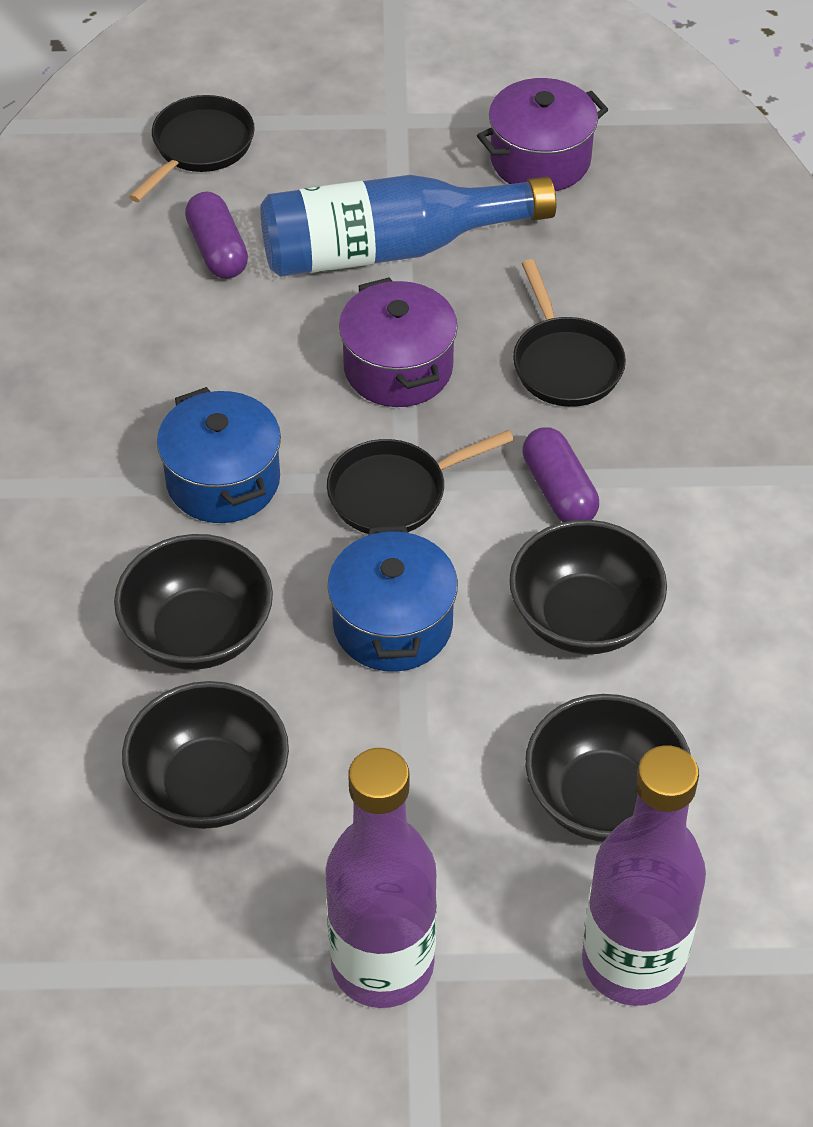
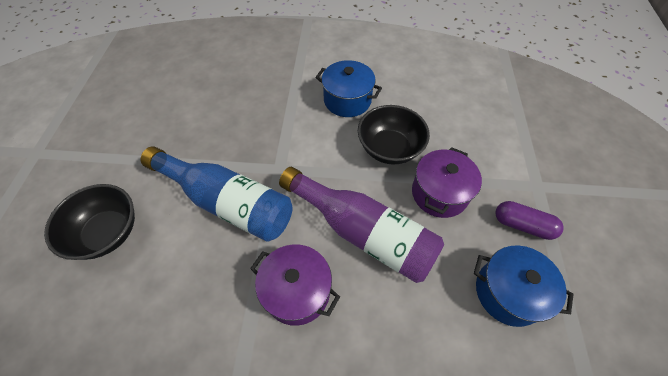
black bowl: 4 -> 2
black pan: 3 -> 0
purple bottle: 2 -> 1
purple capsule: 2 -> 1

